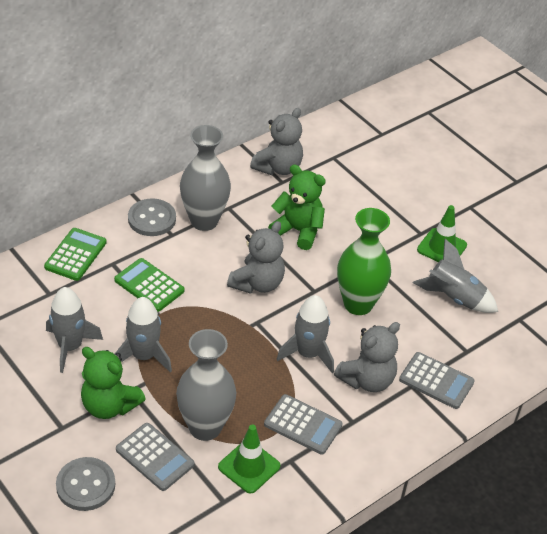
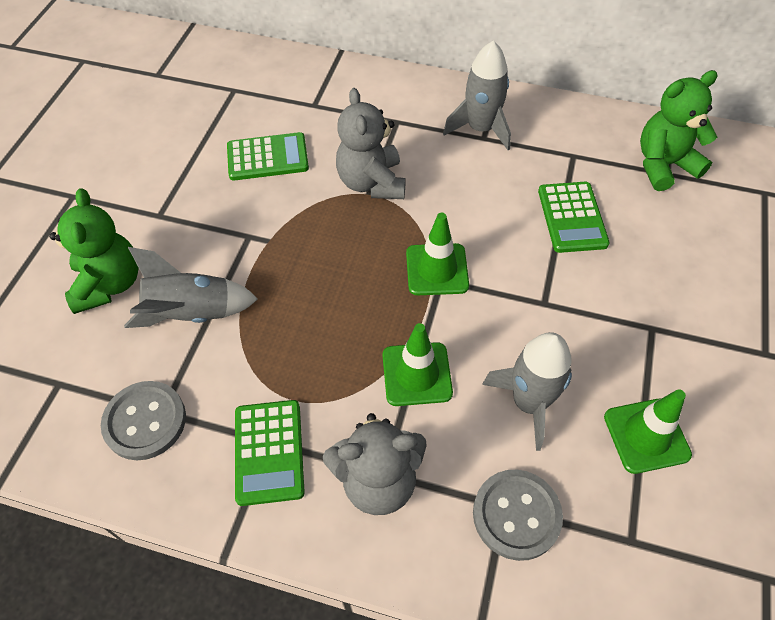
green calculator: 2 -> 3
green traffic cone: 2 -> 3
green vase: 1 -> 0
grey calculator: 3 -> 0
grey rocket: 4 -> 3
grey teddy bear: 3 -> 2
grey vase: 2 -> 0

